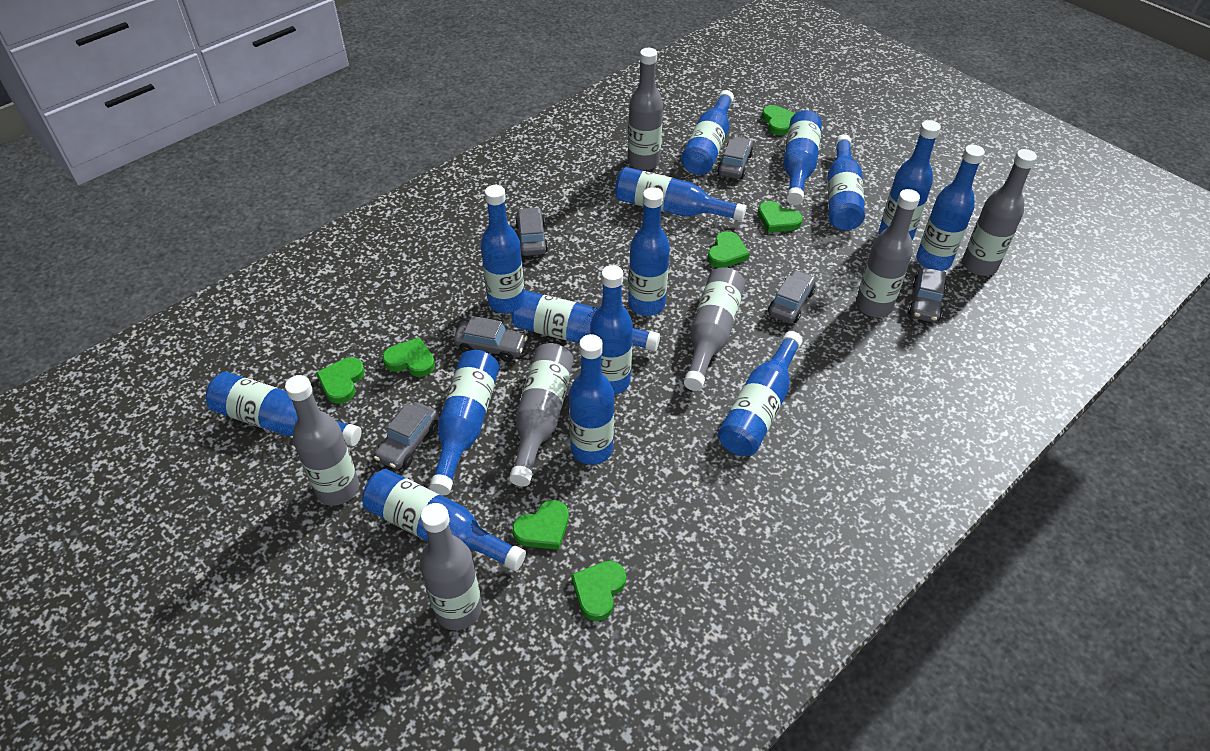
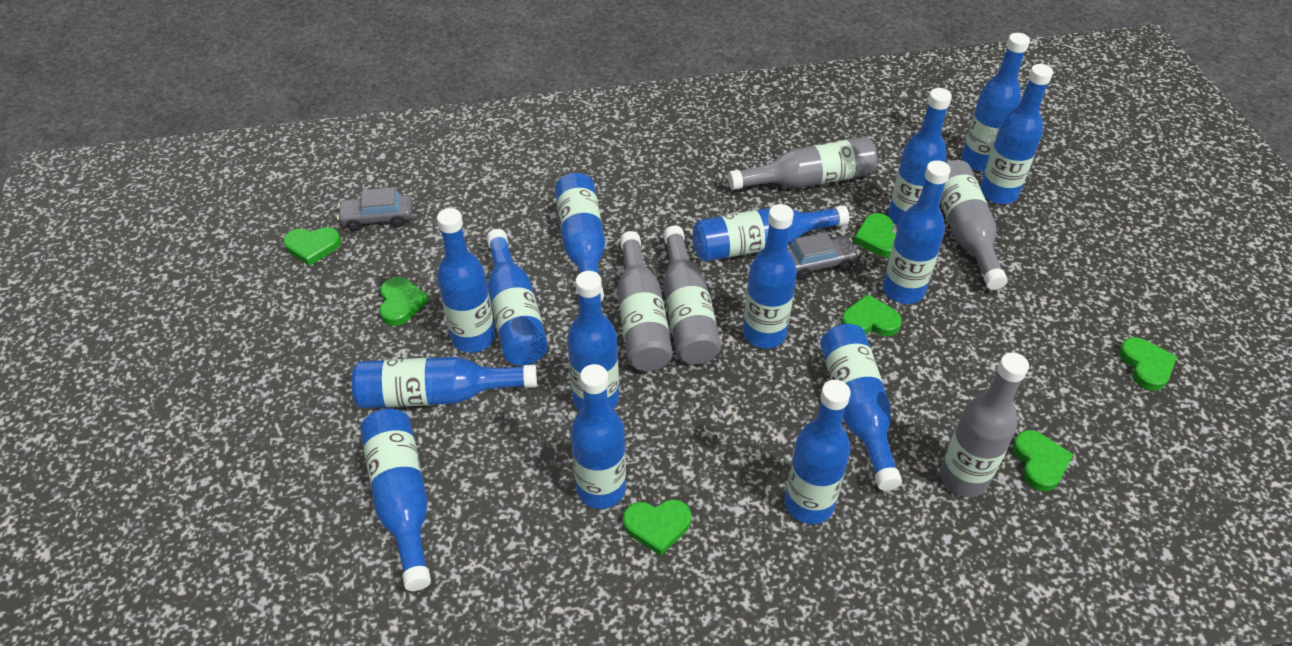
grey bottle: 7 -> 5
grey car: 6 -> 2

